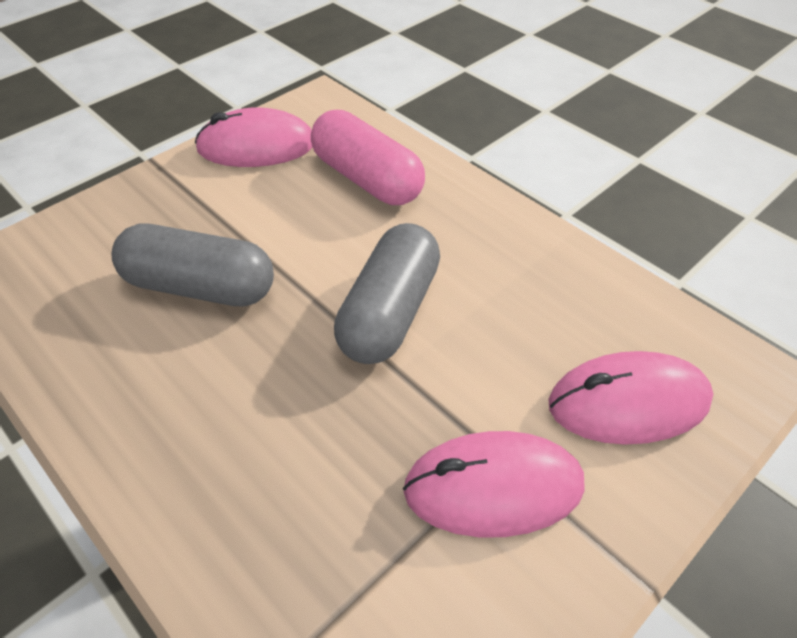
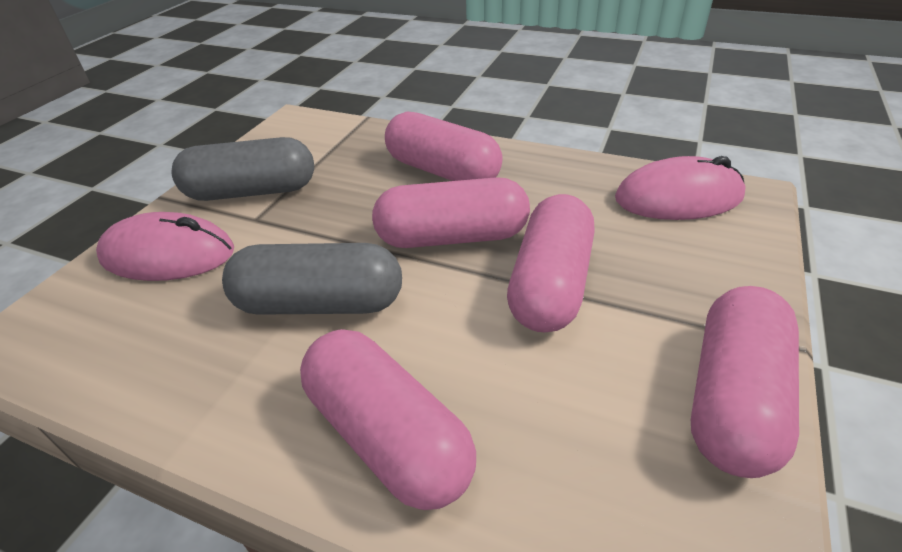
pink capsule: 1 -> 5
pink mouse: 3 -> 2

